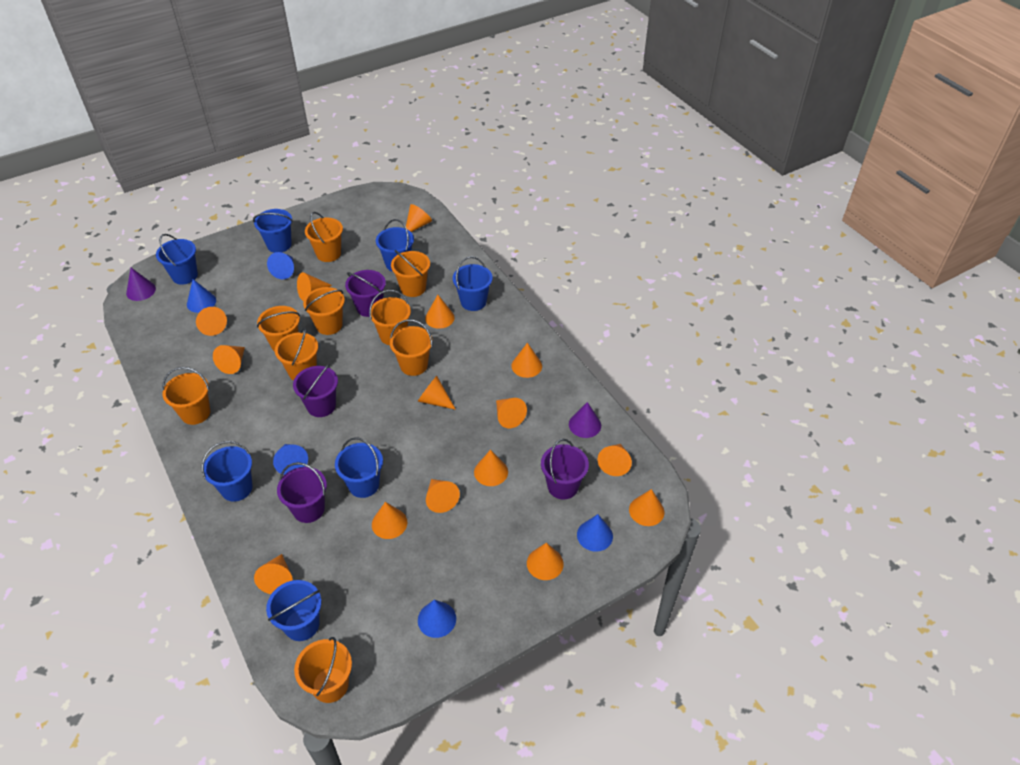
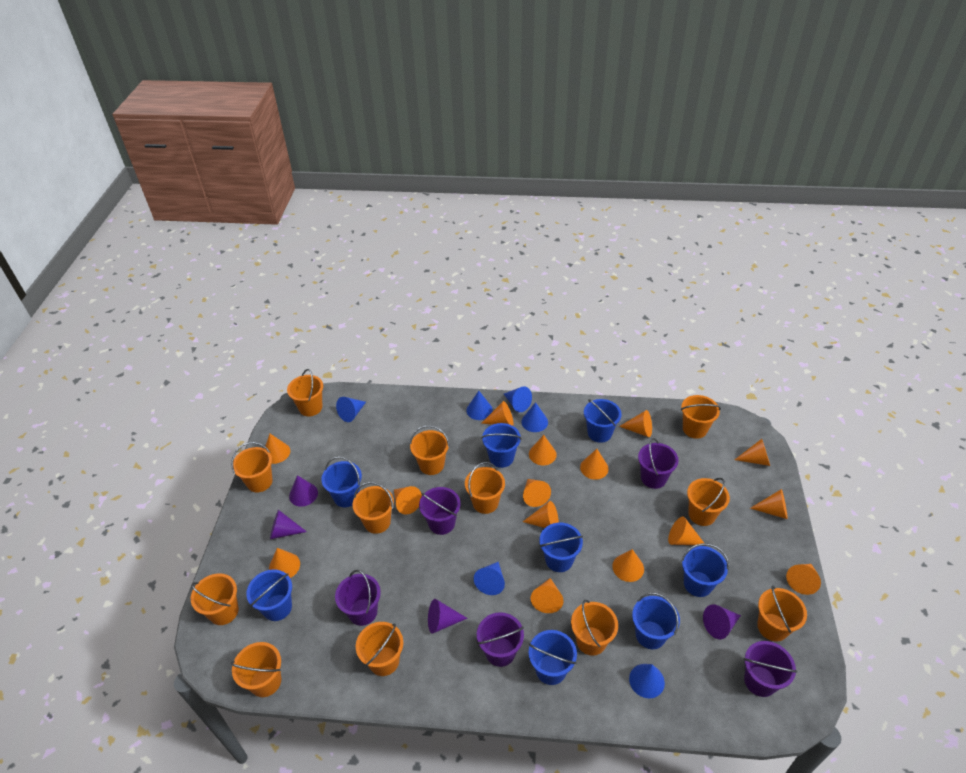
blue bucket: 7 -> 8
blue cone: 5 -> 6
orange bucket: 9 -> 12
purple bucket: 4 -> 5
purple cone: 2 -> 4

